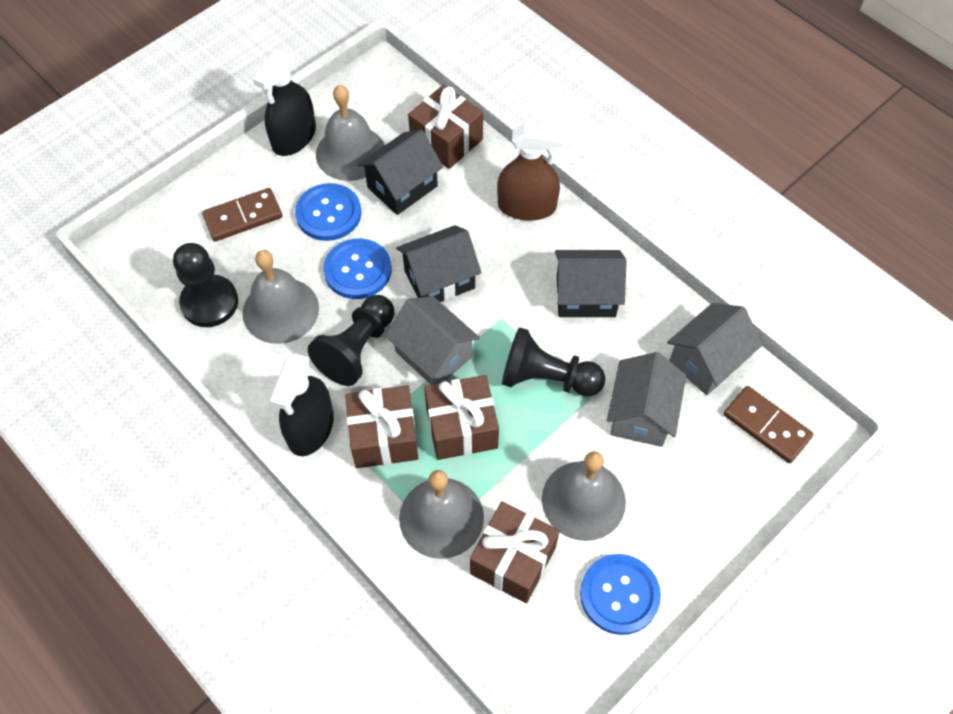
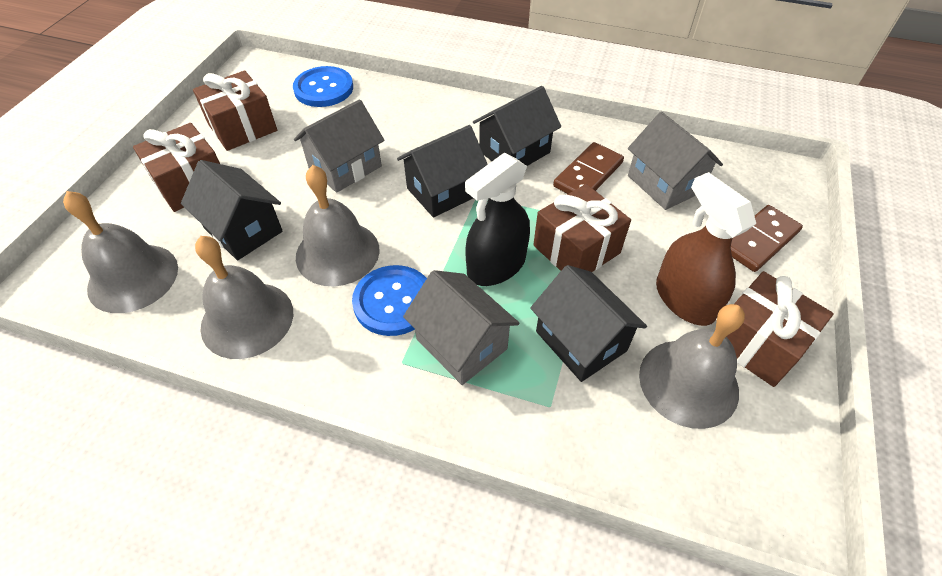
black house: 3 -> 4
black pawn: 3 -> 0
black spray bottle: 2 -> 1
blue button: 3 -> 2

